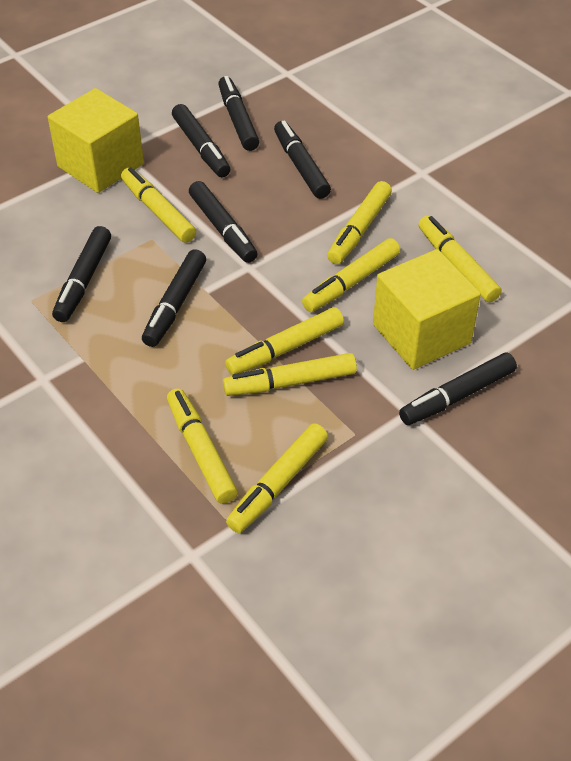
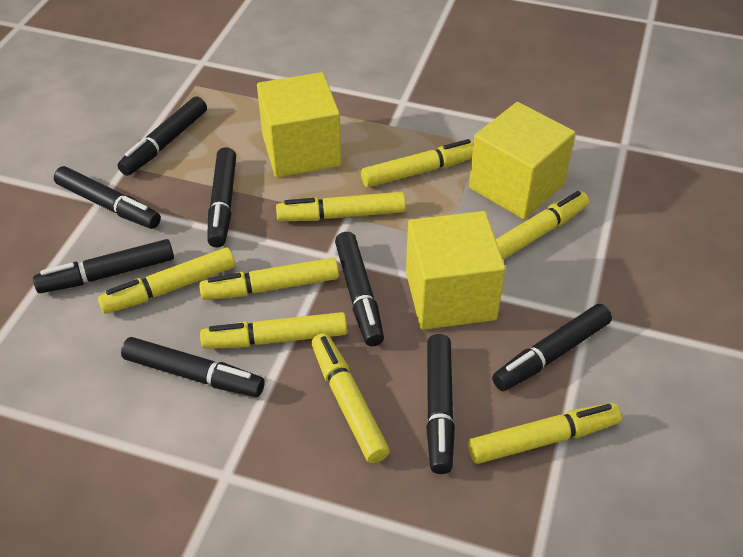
black marker: 7 -> 8
yellow cube: 2 -> 3

